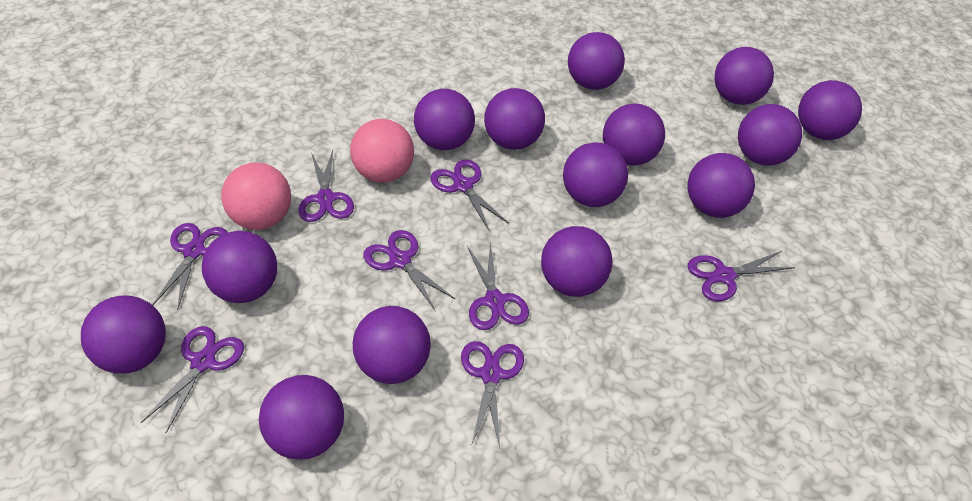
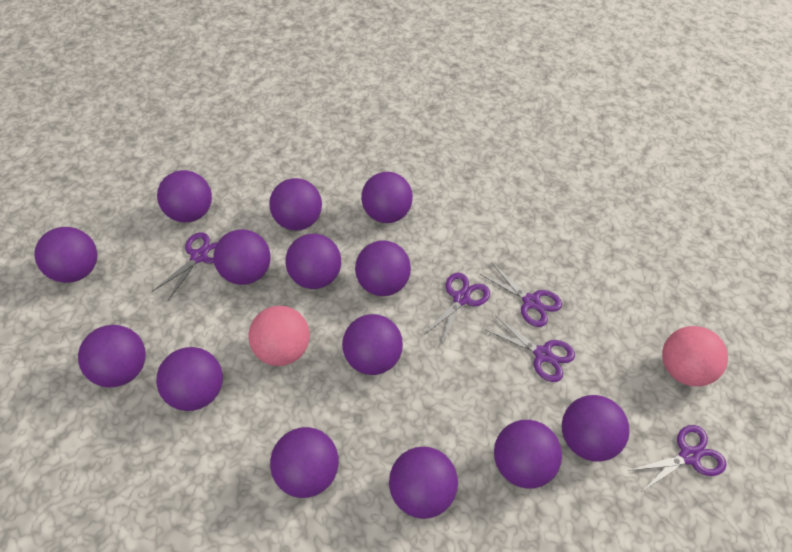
purple scissors: 8 -> 5

